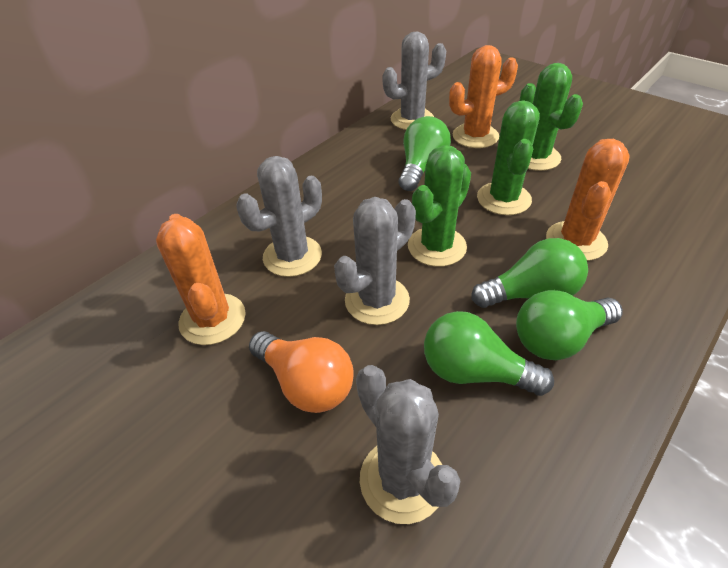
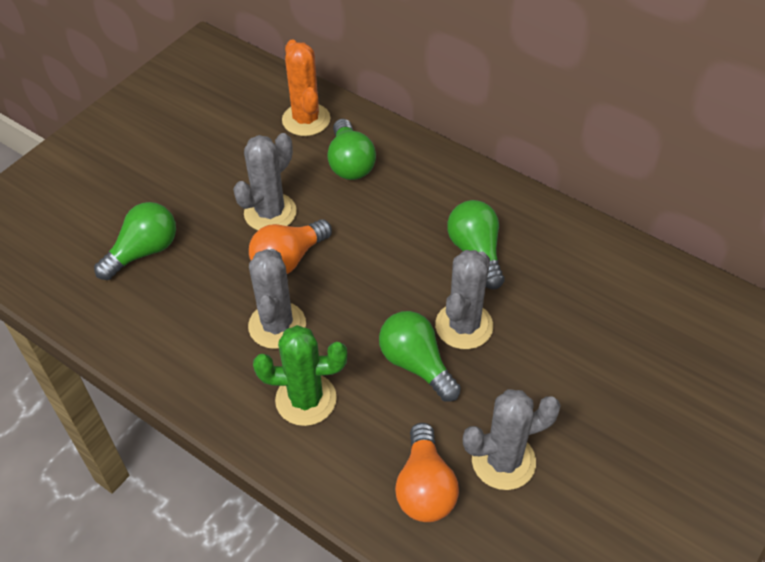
green cactus: 3 -> 1
orange cactus: 3 -> 1
orange light bulb: 1 -> 2

